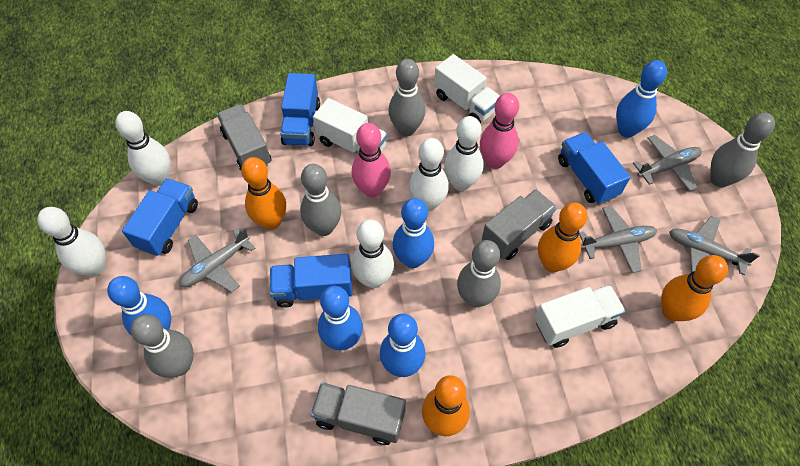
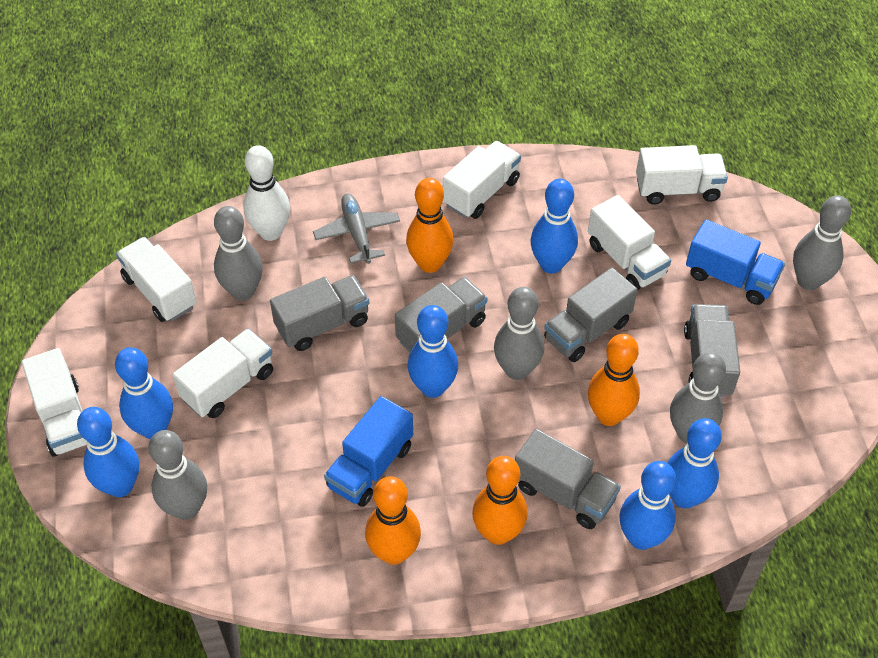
blue bowling pin: 5 -> 6
blue truck: 4 -> 2
grey plane: 4 -> 1
grey truck: 3 -> 5
pink bowling pin: 2 -> 0
white bowling pin: 5 -> 1
white truck: 3 -> 6

